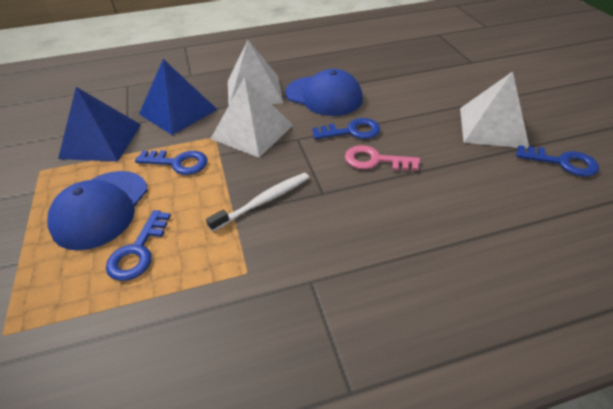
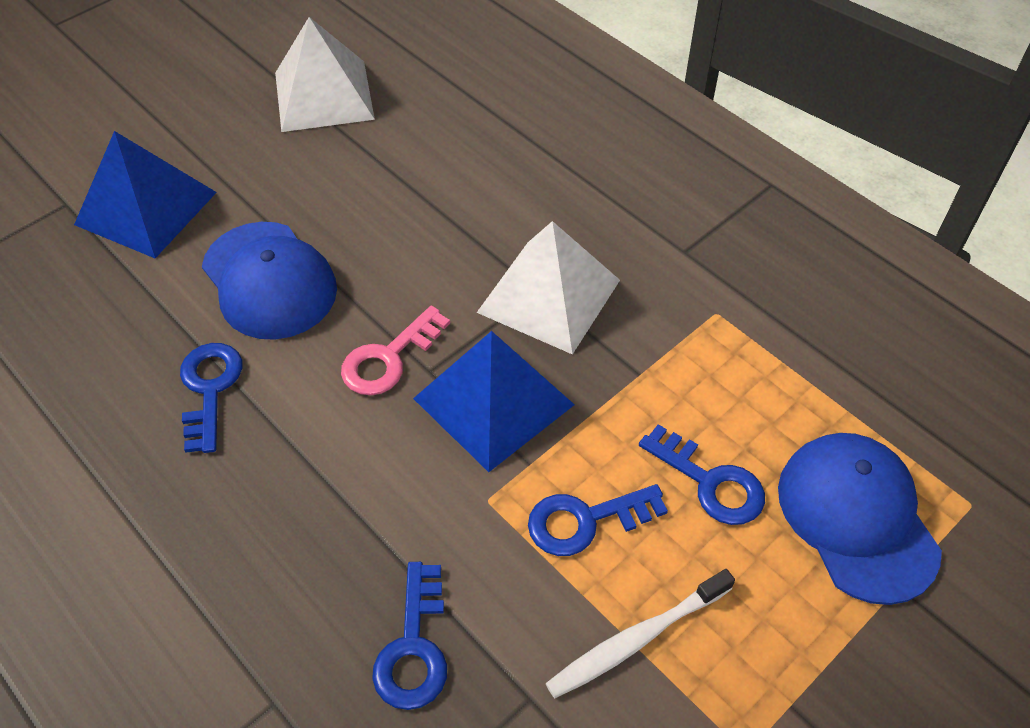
white pyramid: 3 -> 2

